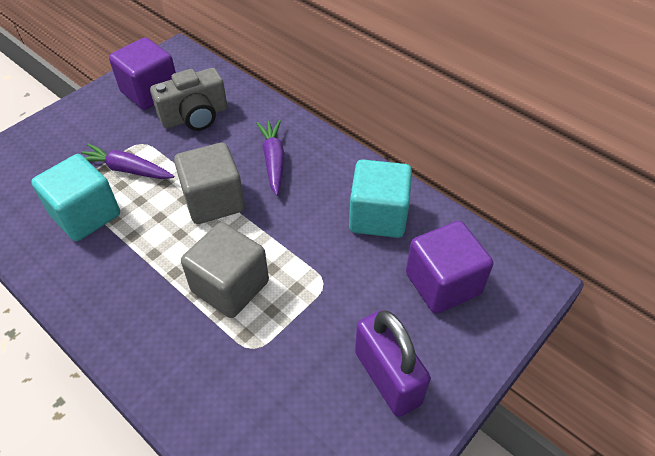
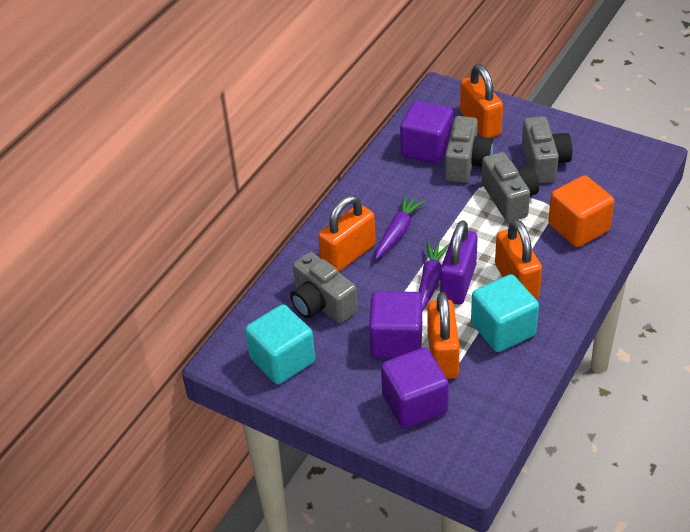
grey camera: 1 -> 4
grey cube: 2 -> 0
orange cube: 0 -> 1
orange padlock: 0 -> 4
purple cube: 2 -> 3

